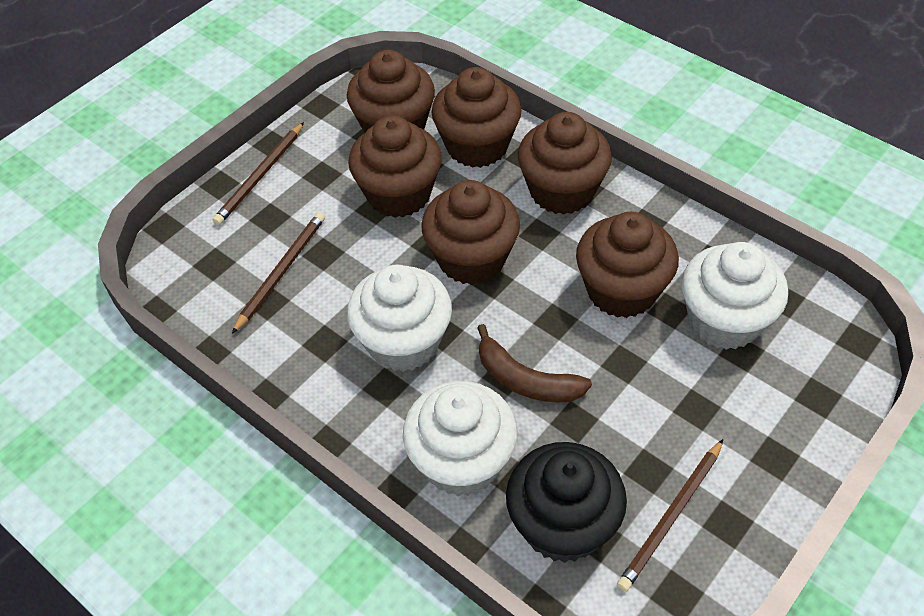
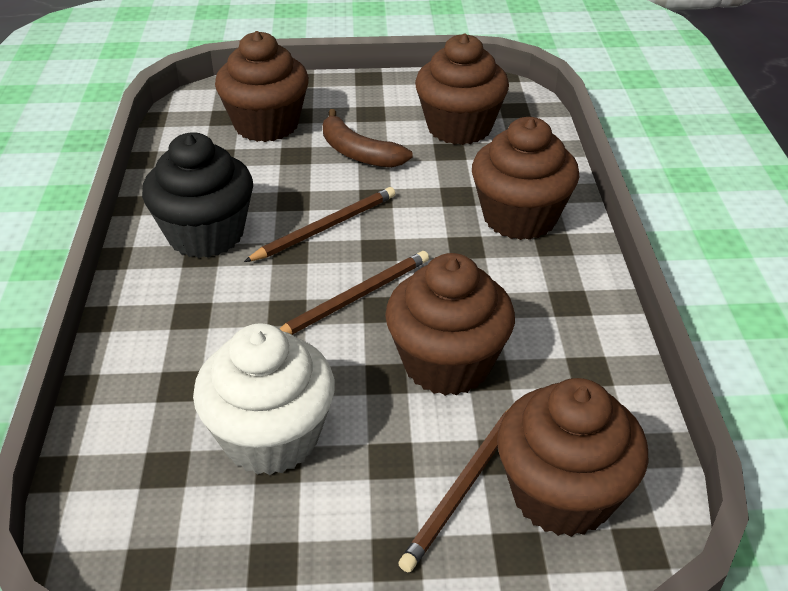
brown cupcake: 6 -> 5
white cupcake: 3 -> 1

